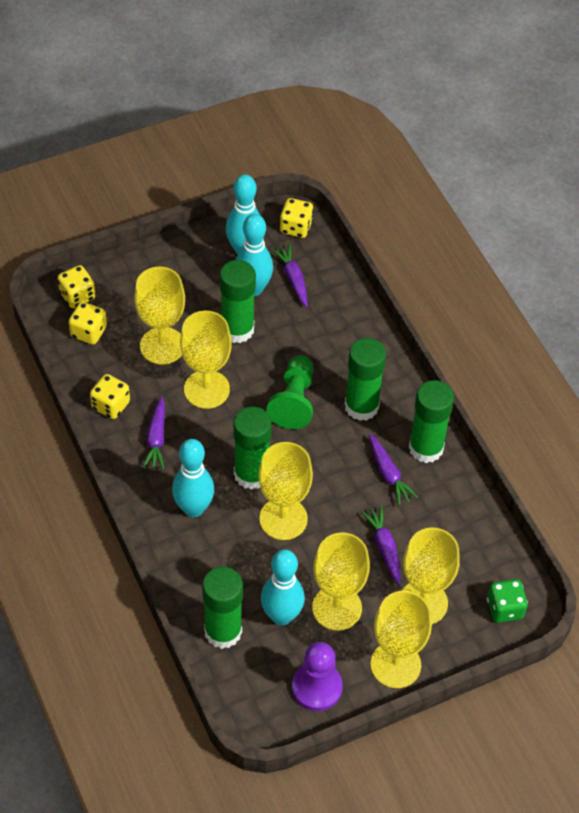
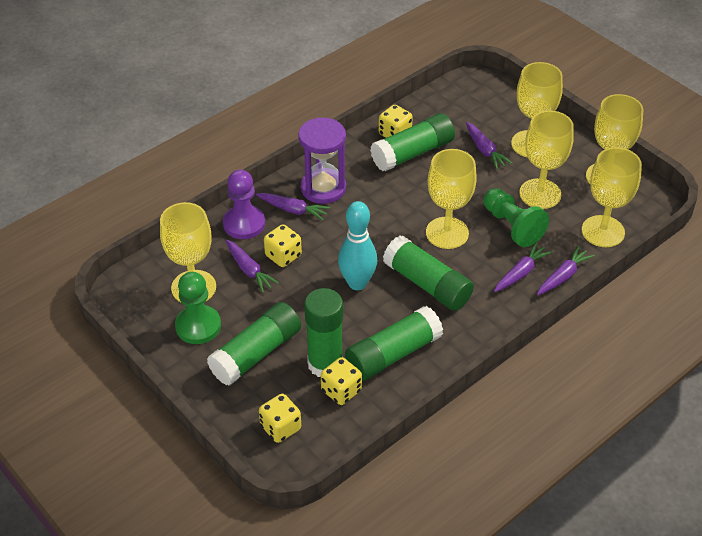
green dice: 1 -> 0
green pawn: 1 -> 2
purple carrot: 4 -> 5
purple hourglass: 0 -> 1
turquoise bowling pin: 4 -> 1

